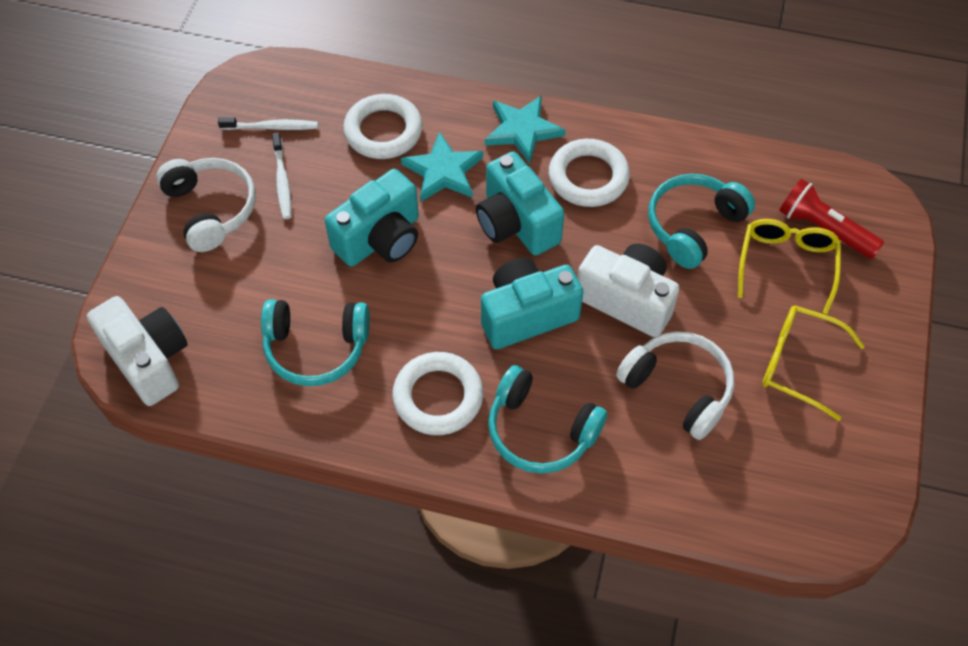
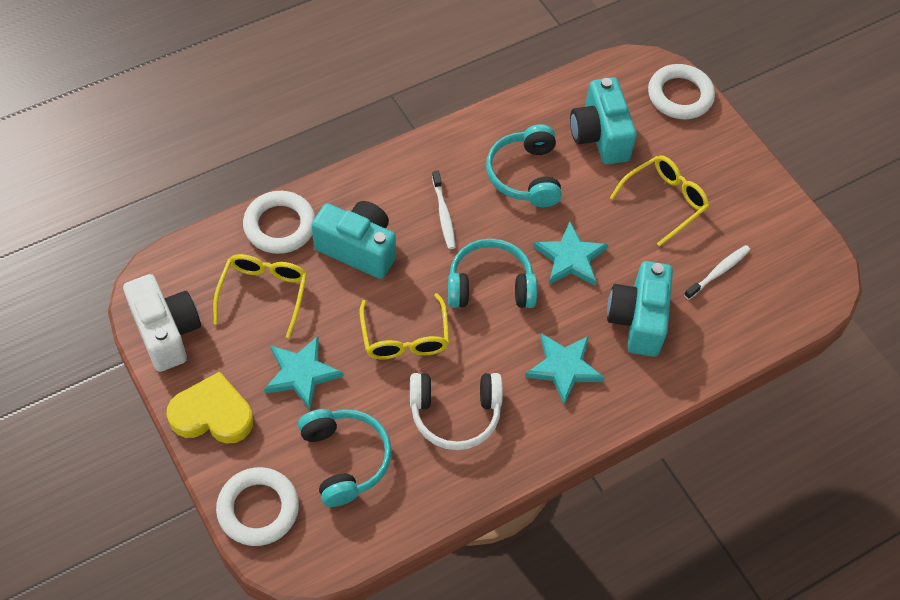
red flashlight: 1 -> 0
turquoise star: 2 -> 3
white camera: 2 -> 1
white headphones: 2 -> 1
yellow glasses: 2 -> 3
yellow heart: 0 -> 1

